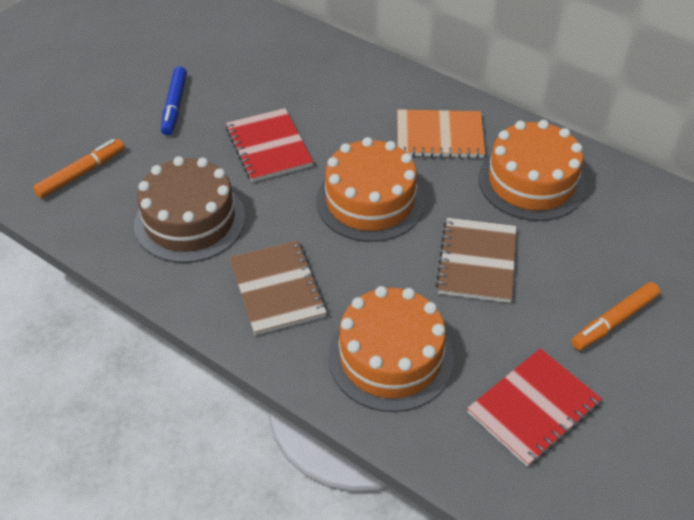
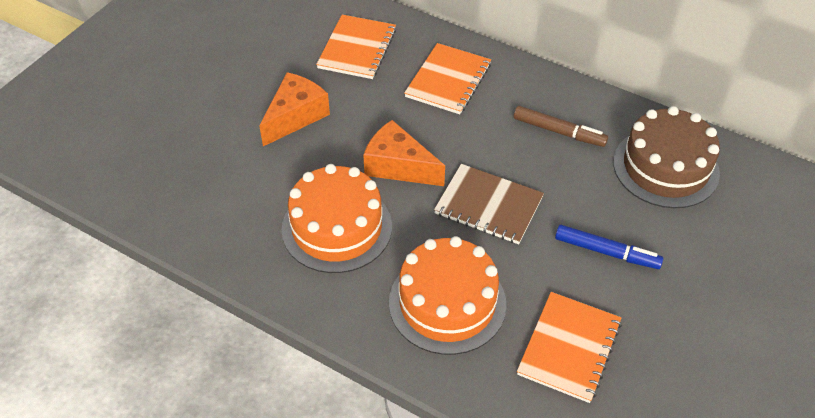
brown marker: 0 -> 1
brown notebook: 2 -> 1
orange cake: 3 -> 2
orange cheese: 0 -> 2
orange marker: 2 -> 0
orange notebook: 1 -> 3
red notebook: 2 -> 0

